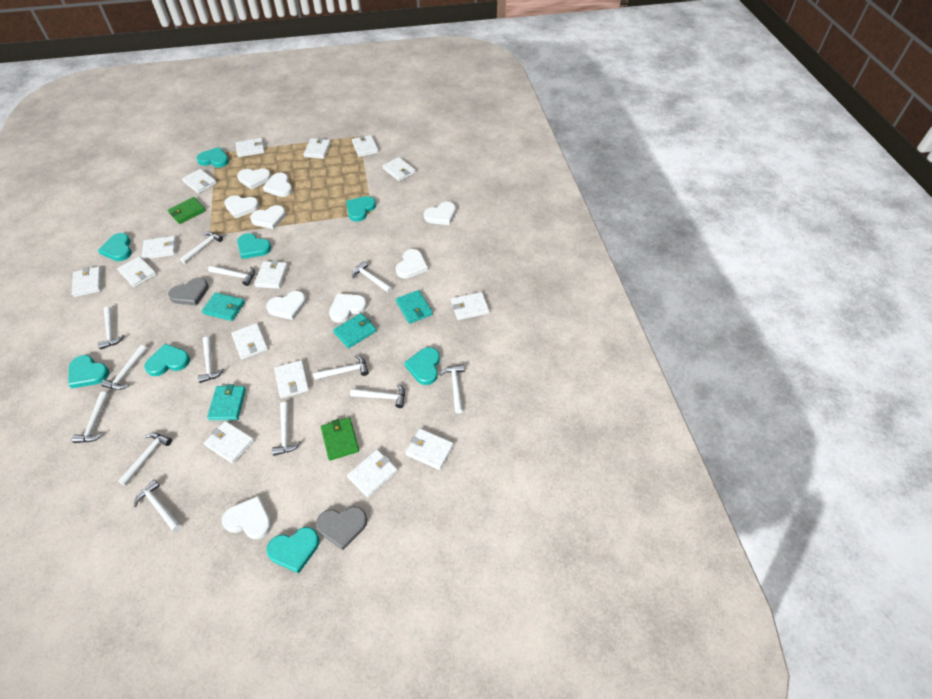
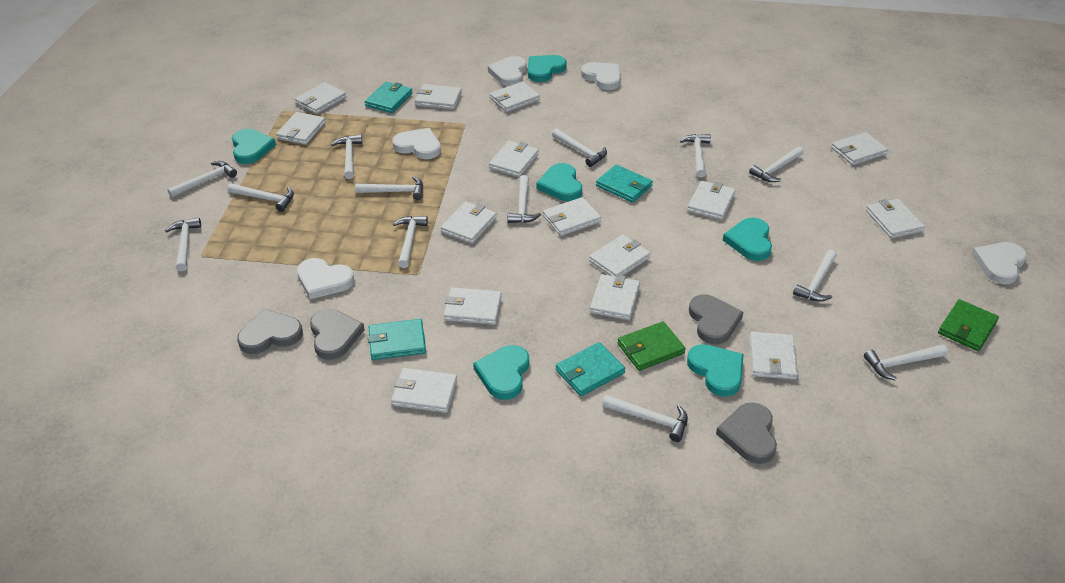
grey heart: 2 -> 4
turquoise heart: 8 -> 6
white heart: 9 -> 5

